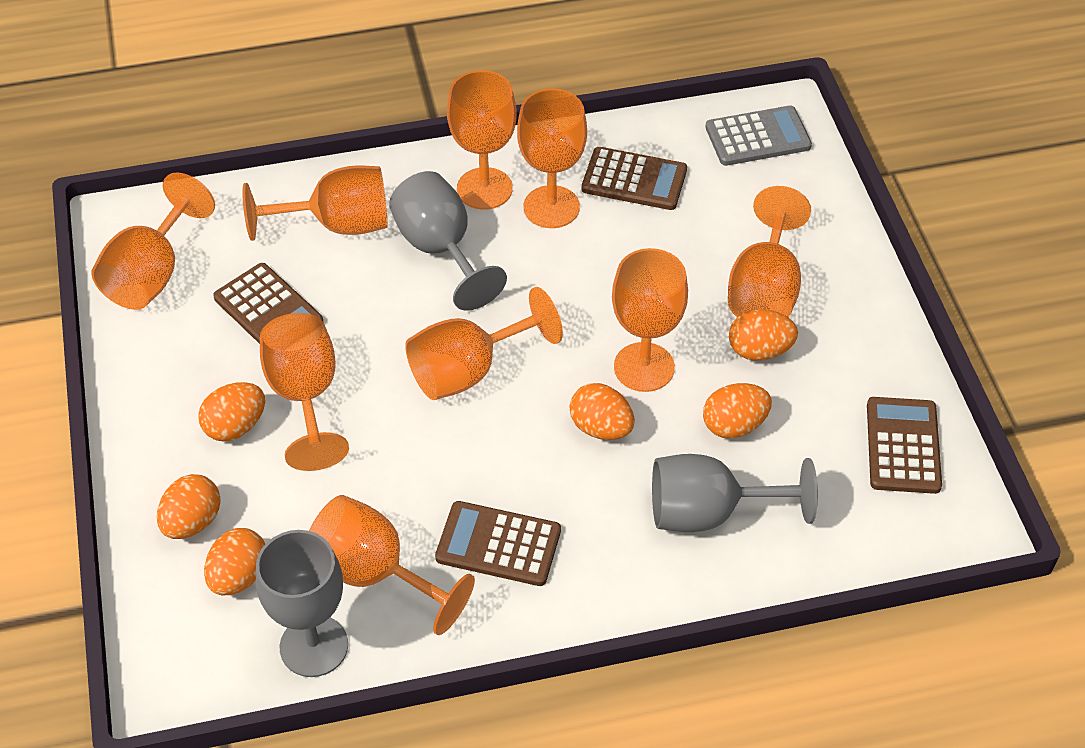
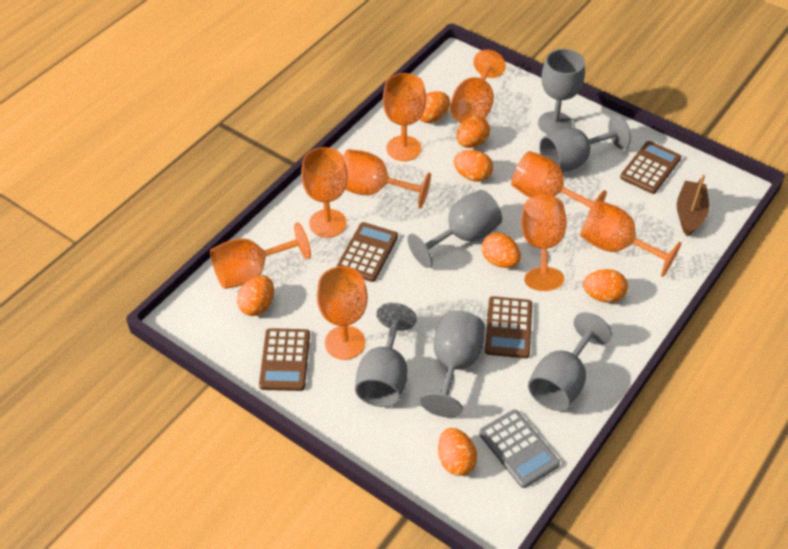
brown boat: 0 -> 1
grey goblet: 3 -> 6
orange egg: 6 -> 7

